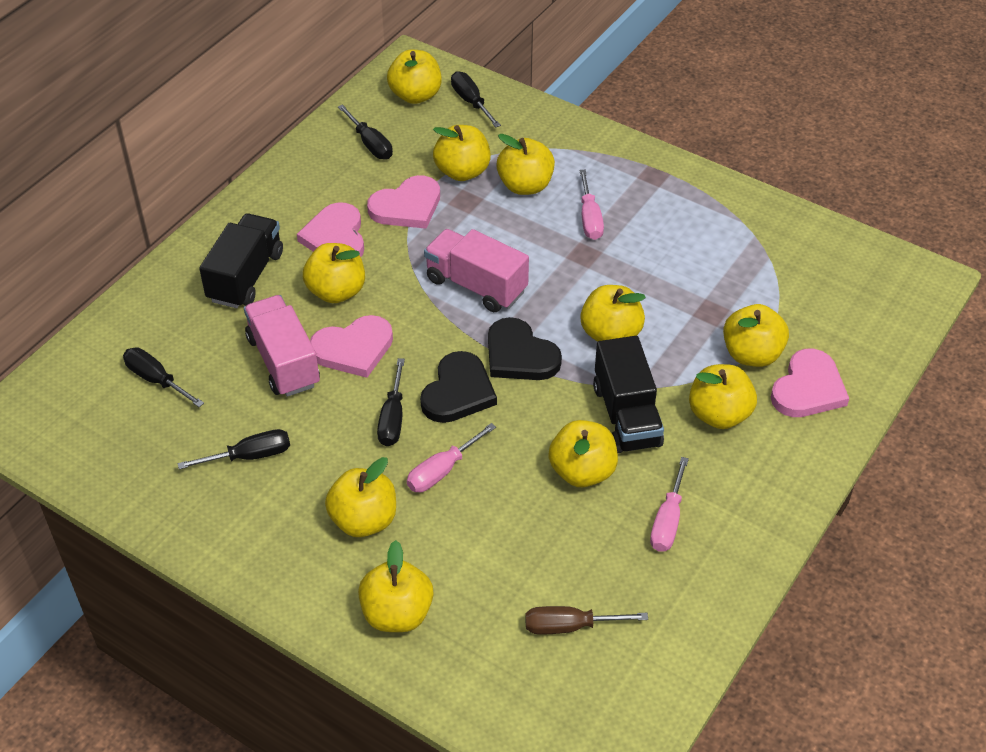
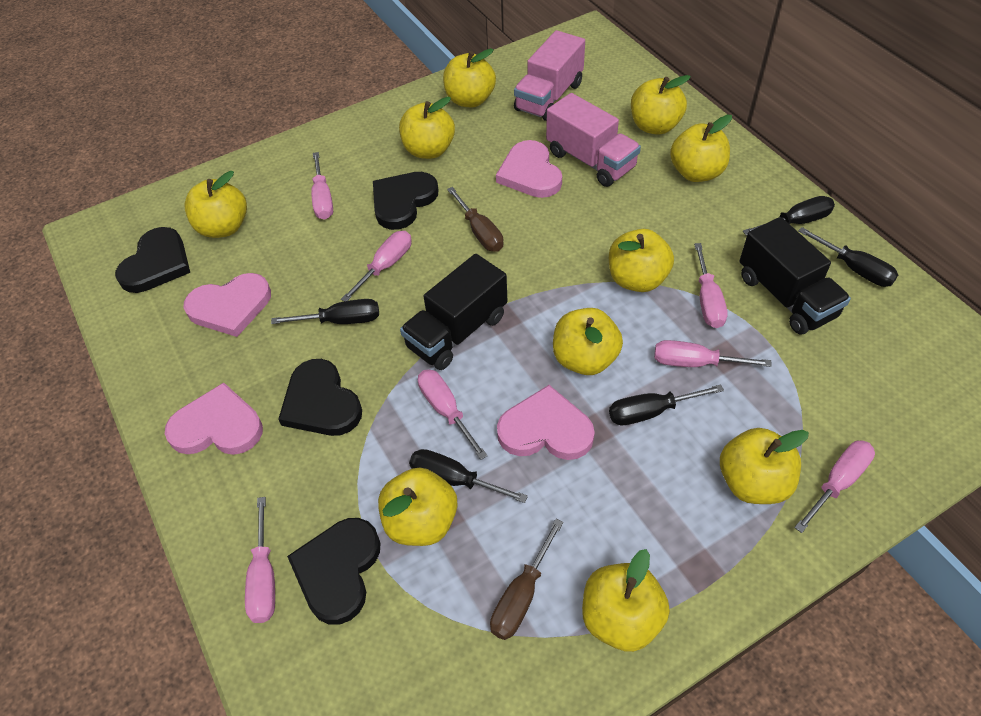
black heart: 2 -> 4
brown screwdriver: 1 -> 2
pink screwdriver: 3 -> 7

